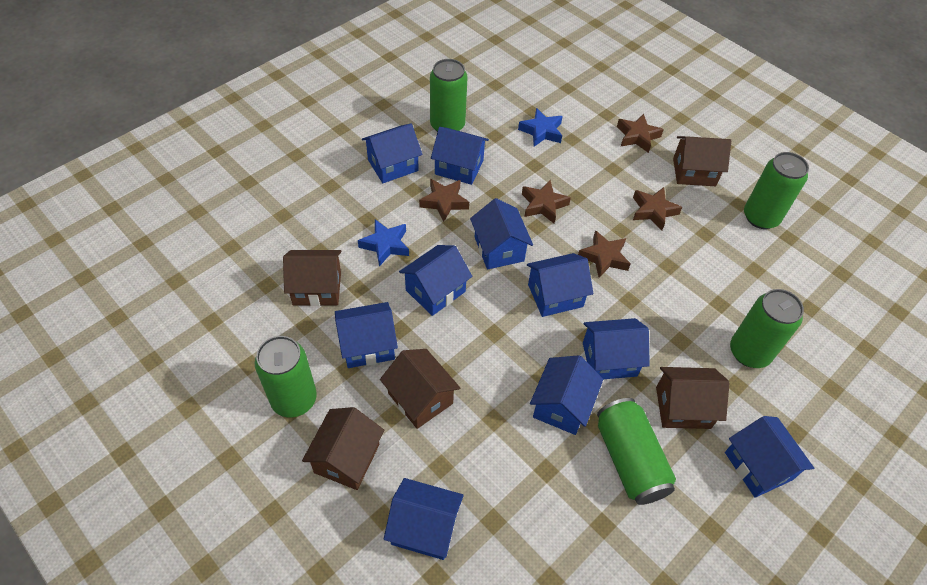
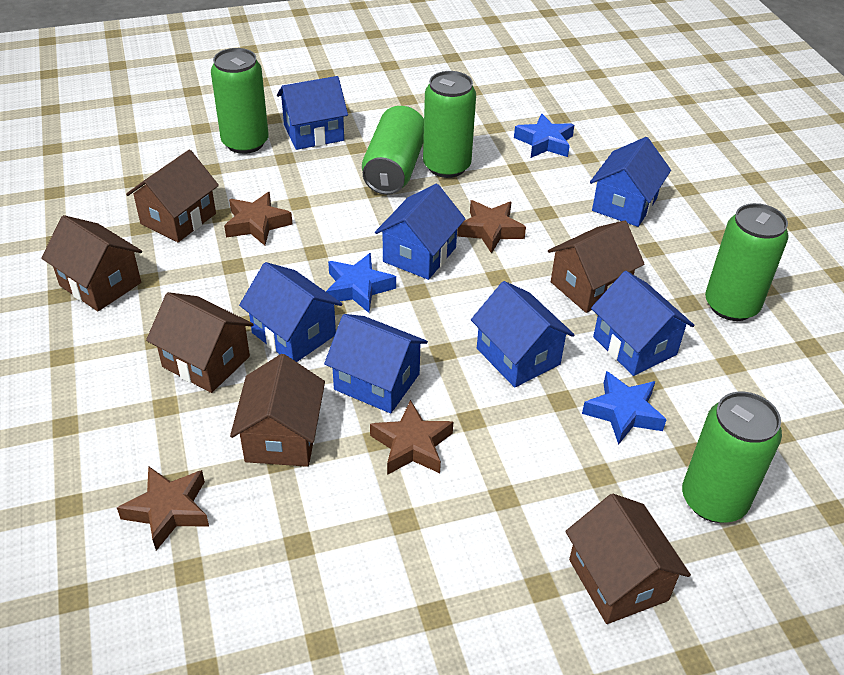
blue house: 10 -> 7
blue star: 2 -> 3
brown house: 5 -> 6
brown star: 5 -> 4

